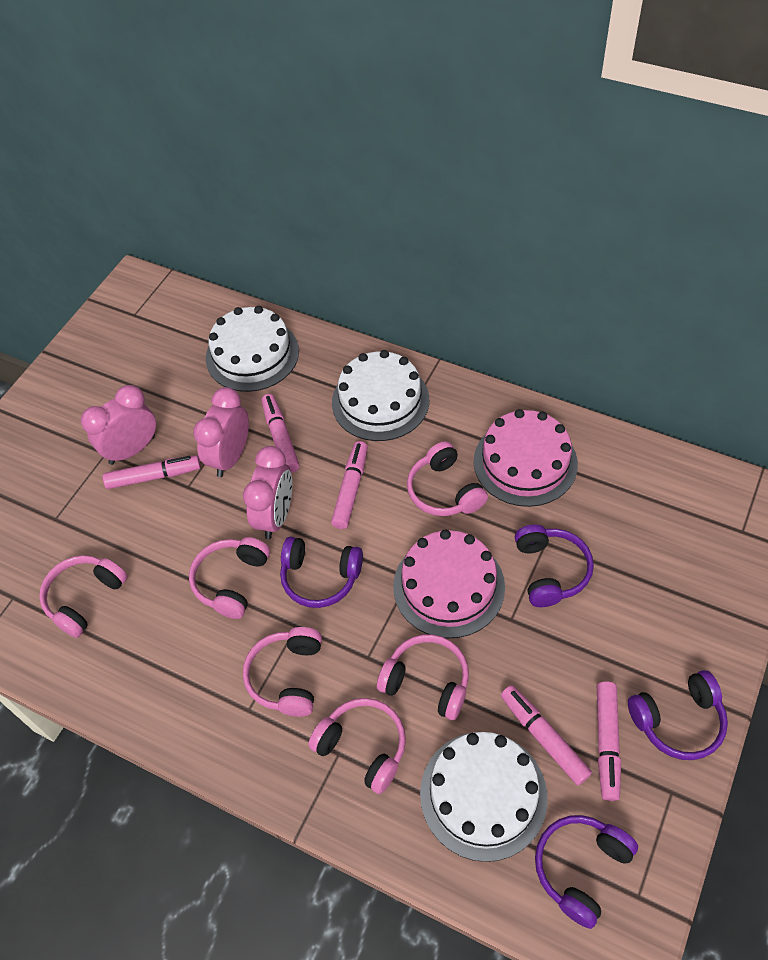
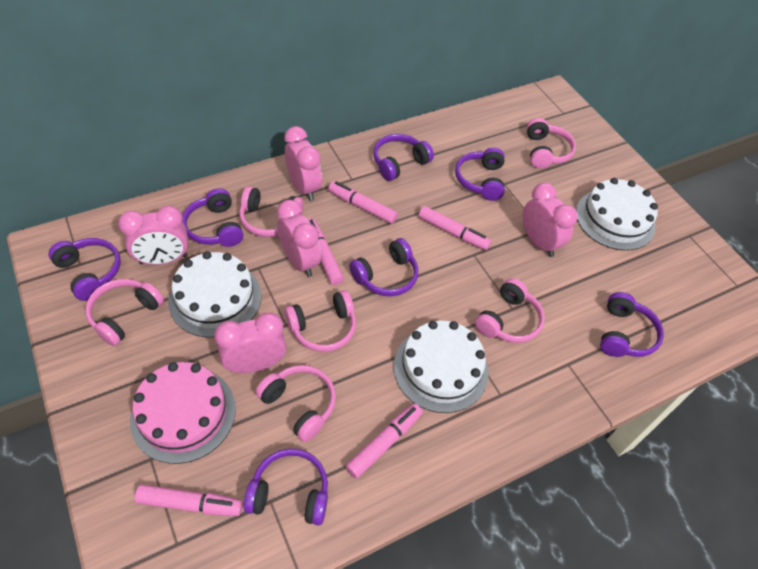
pink cake: 2 -> 1
pink clock: 3 -> 5
purple headphones: 4 -> 7

